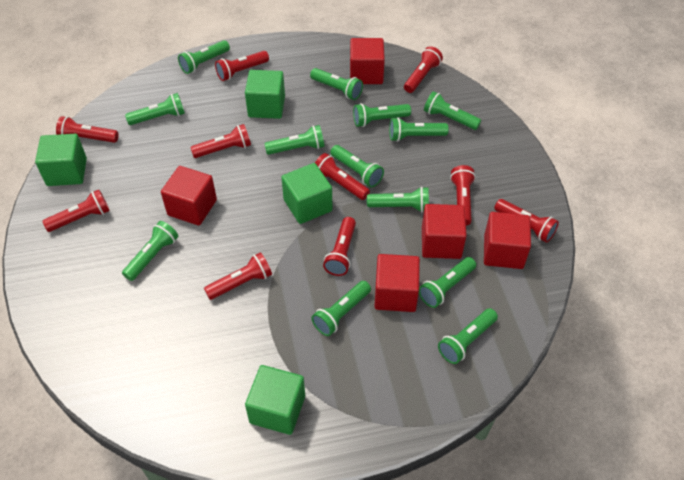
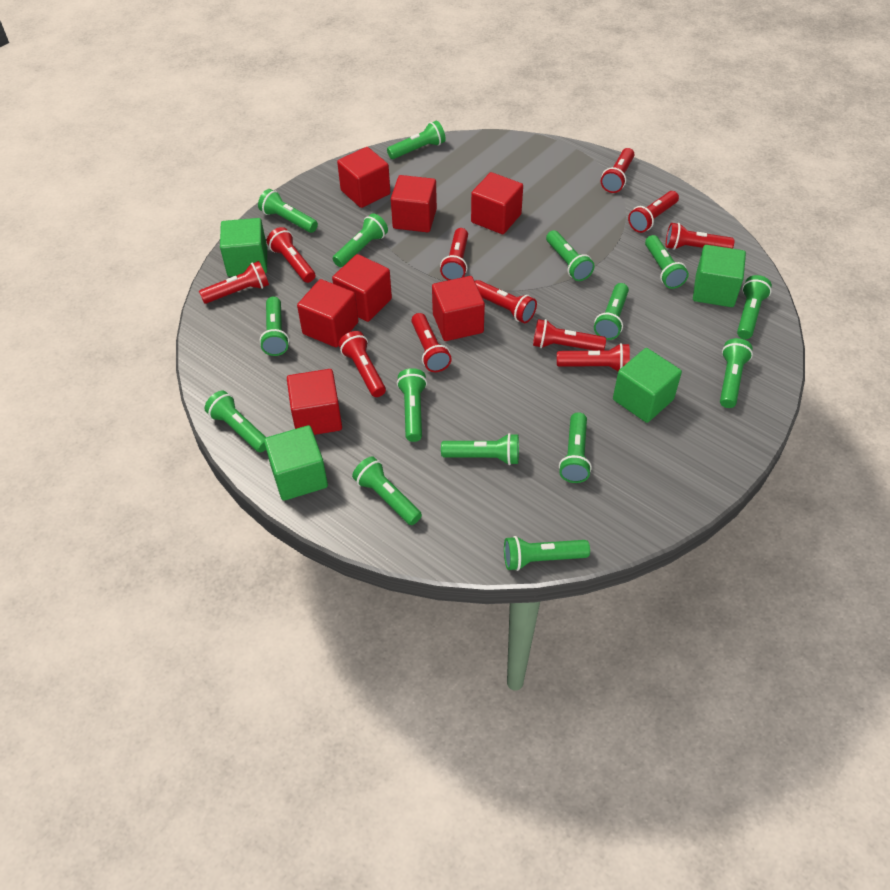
green flashlight: 13 -> 15
red cube: 5 -> 7
red flashlight: 10 -> 11

